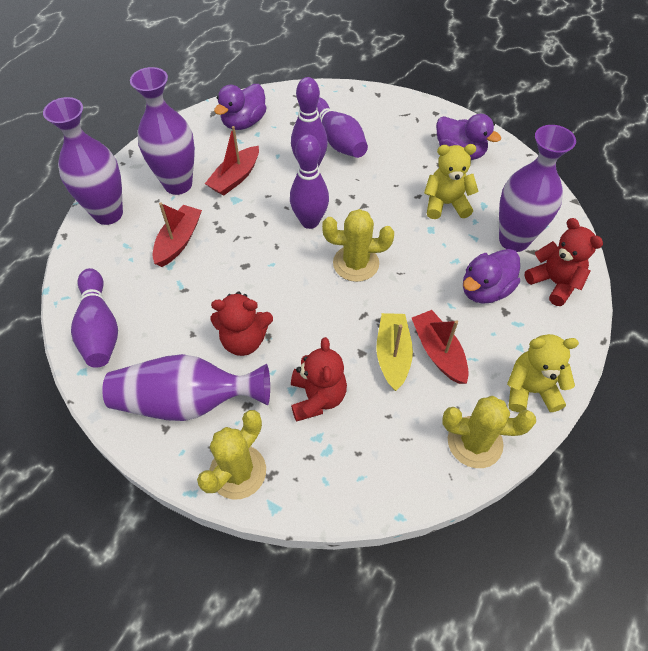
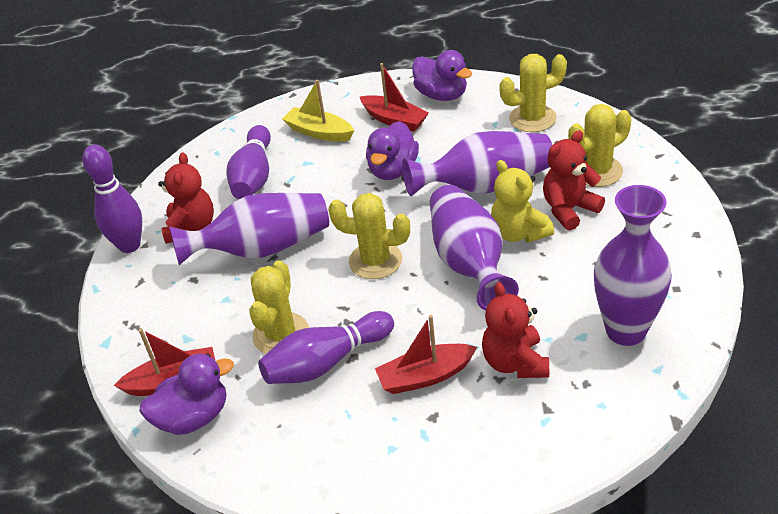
purple bowling pin: 4 -> 3
yellow cactus: 3 -> 4
yellow teddy bear: 2 -> 1

